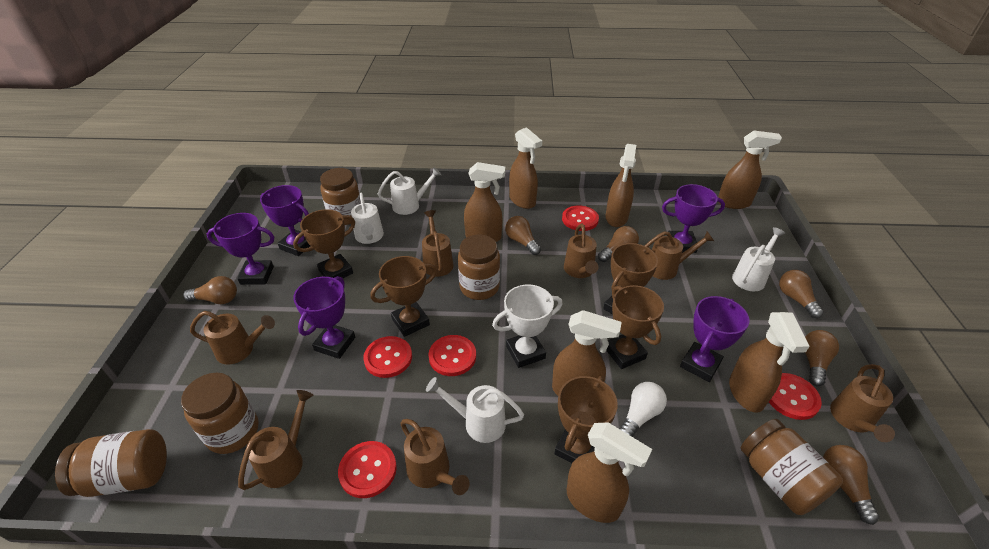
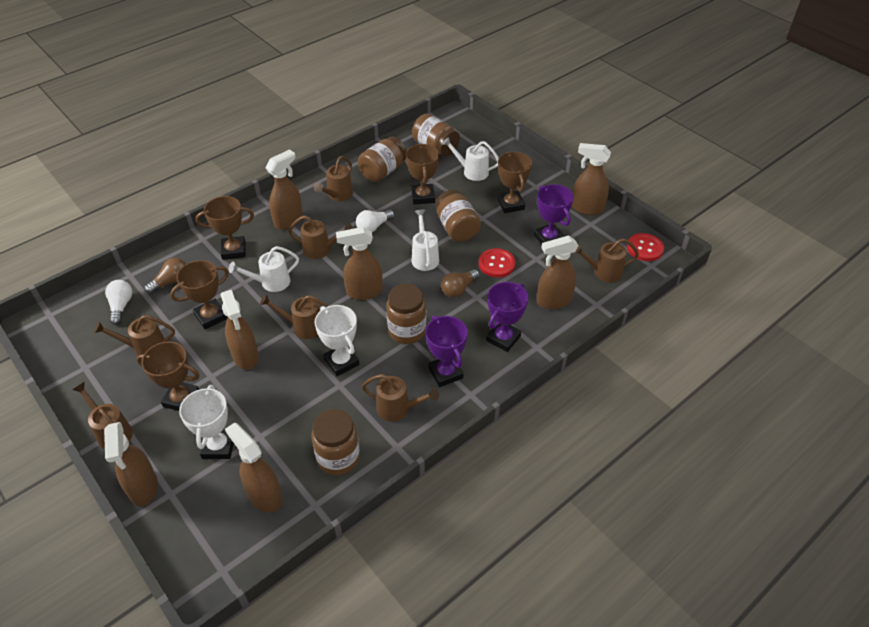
brown light bulb: 6 -> 2
purple trophy: 5 -> 3
red button: 5 -> 2
white light bulb: 1 -> 2
white trophy: 1 -> 2
white watering can: 4 -> 3

